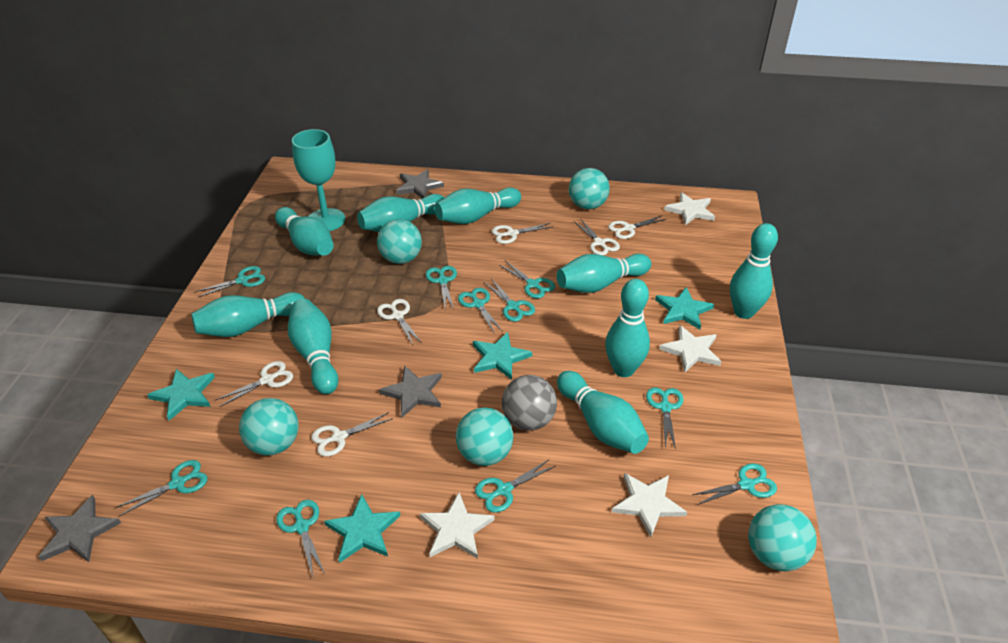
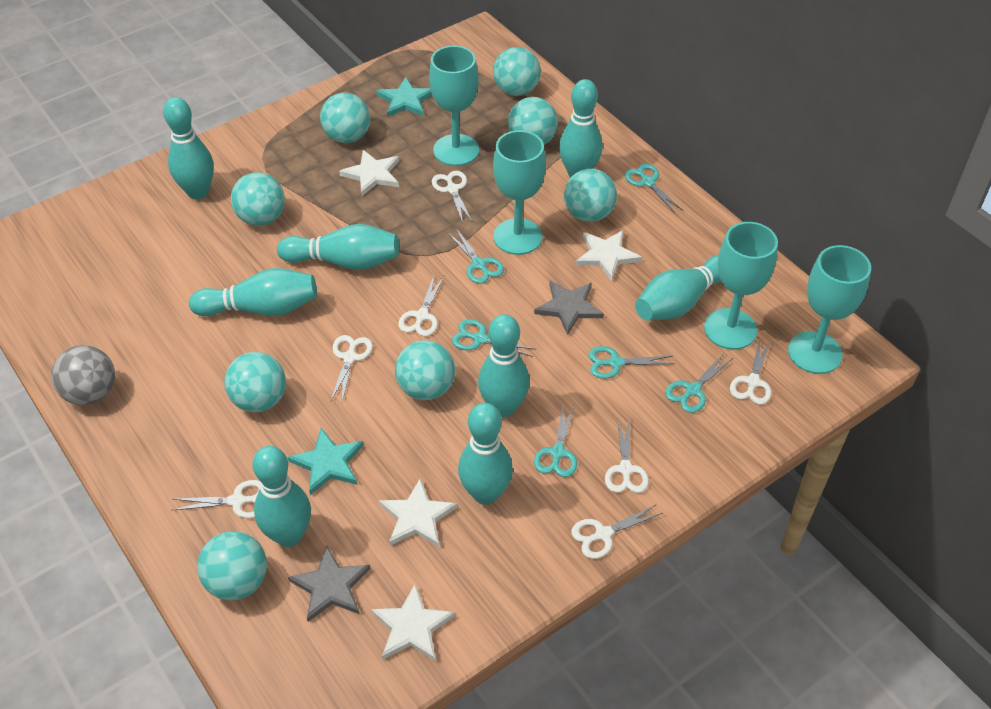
grey star: 3 -> 2
turquoise ball: 5 -> 8
turquoise bowling pin: 9 -> 8
turquoise goblet: 1 -> 4
turquoise scissors: 10 -> 6
turquoise star: 4 -> 2
white scissors: 6 -> 7

